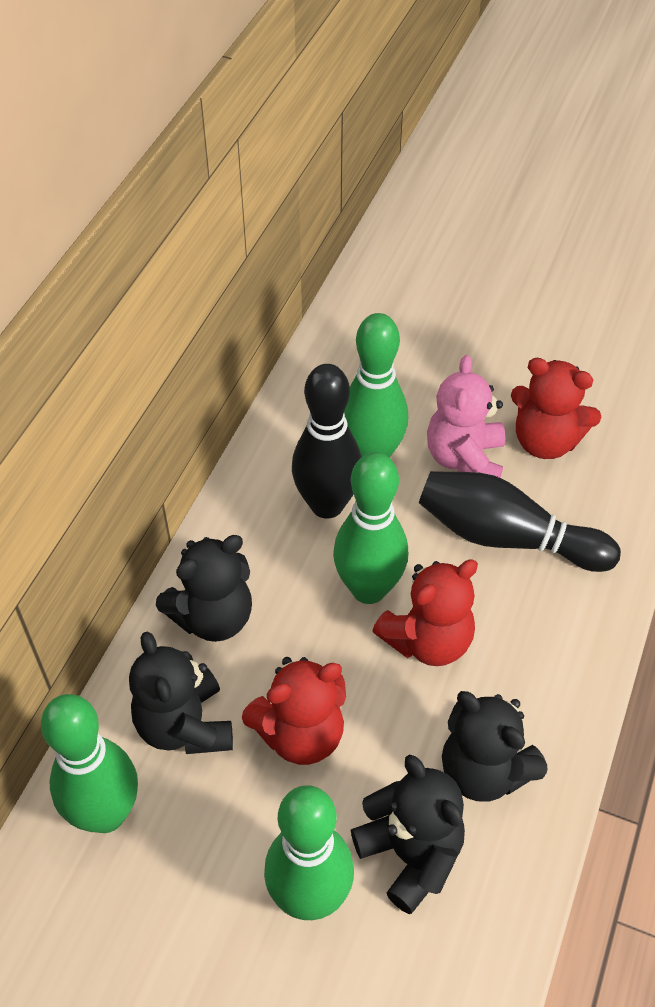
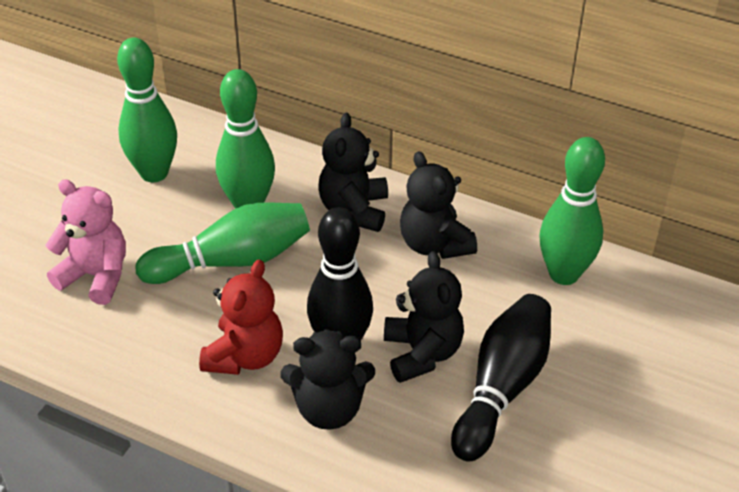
red teddy bear: 3 -> 1

